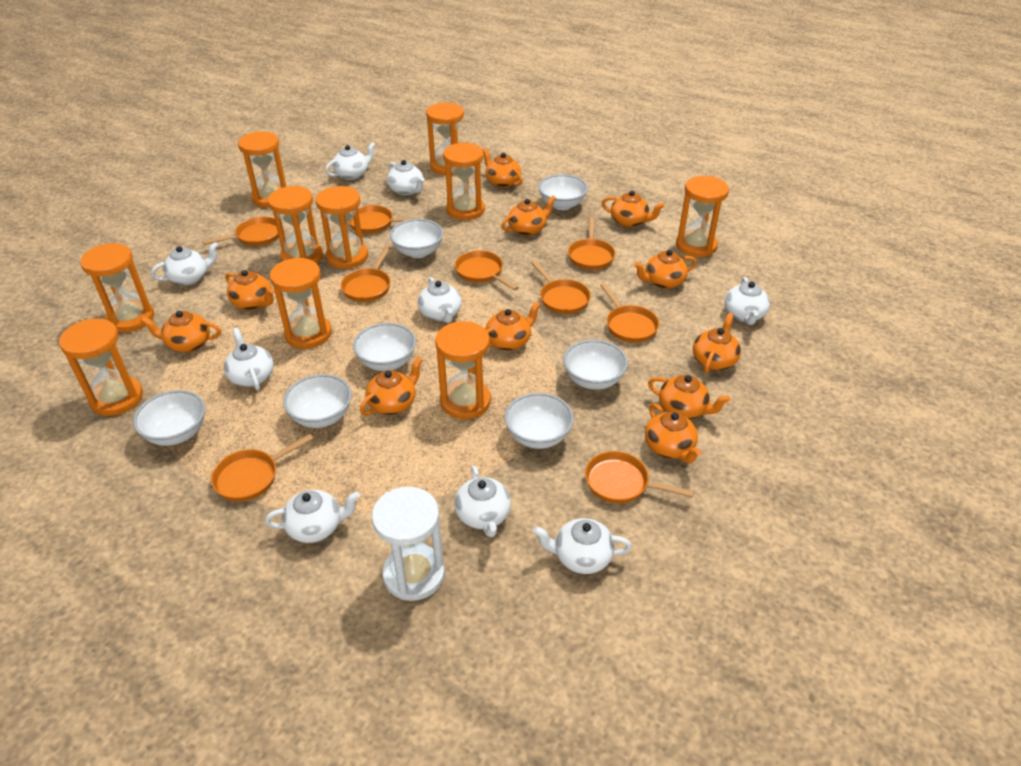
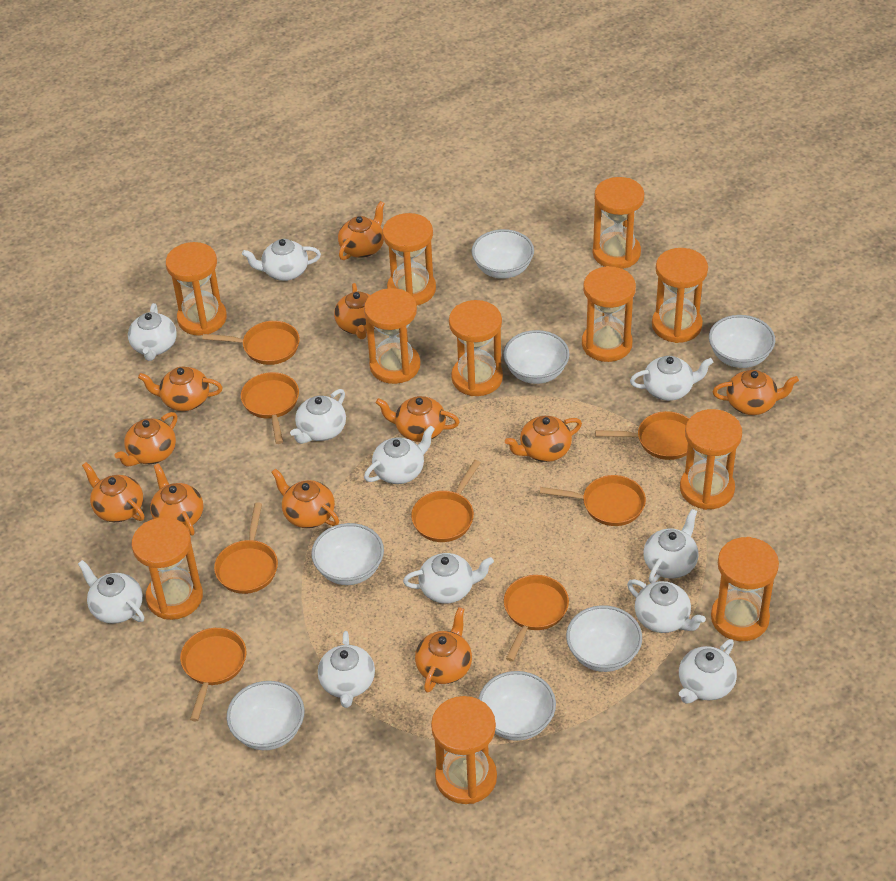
orange hourglass: 10 -> 11
orange pan: 9 -> 8
white hourglass: 1 -> 0
white teapot: 9 -> 11

